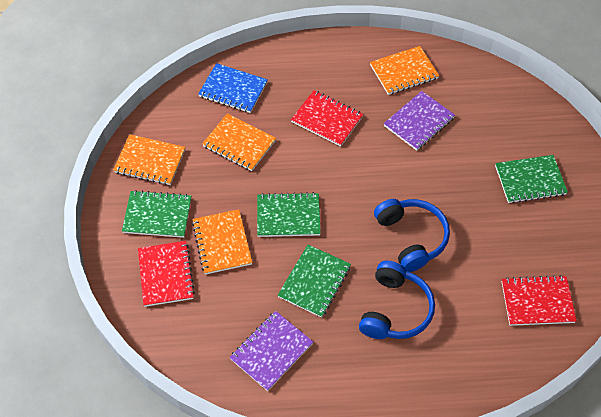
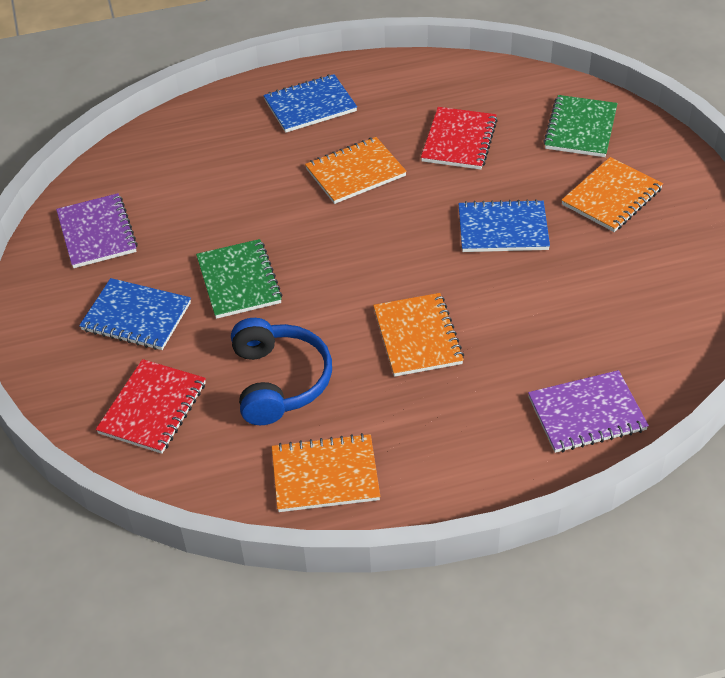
blue headphones: 2 -> 1
blue notebook: 1 -> 3
green notebook: 4 -> 2
red notebook: 3 -> 2

